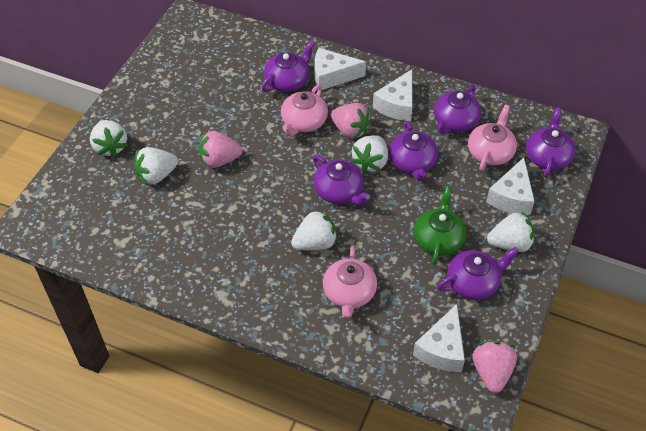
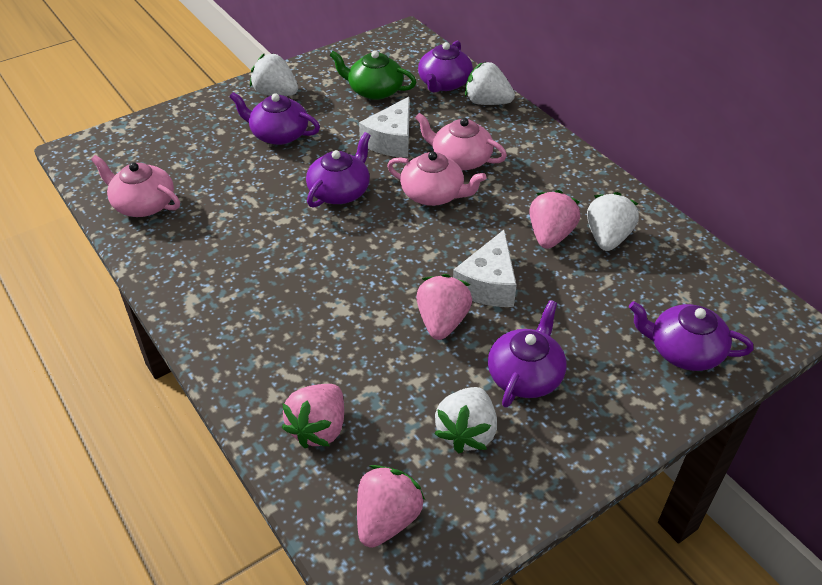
pink strawberry: 3 -> 4
purple teapot: 6 -> 5
white cheese: 4 -> 2
white strawberry: 5 -> 4

